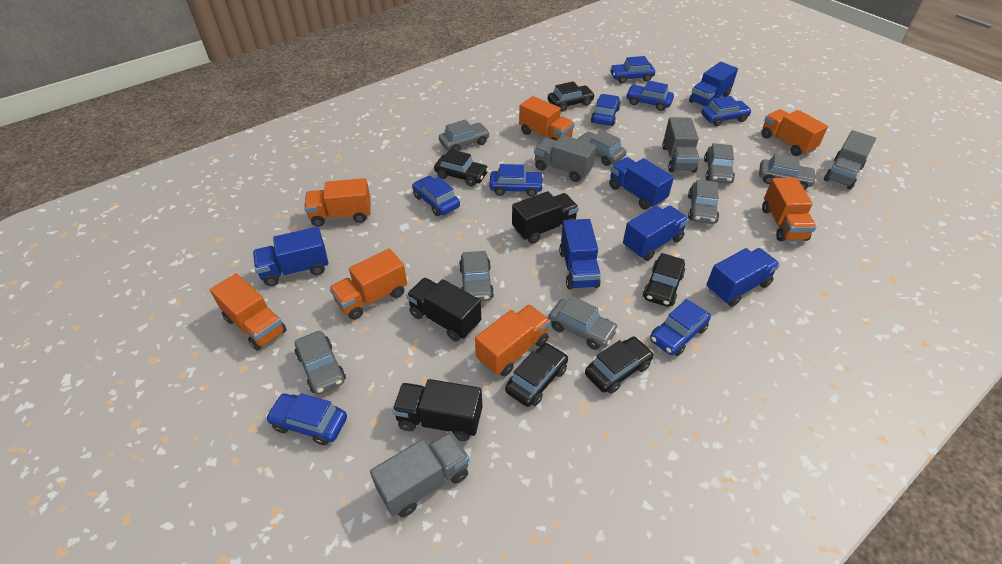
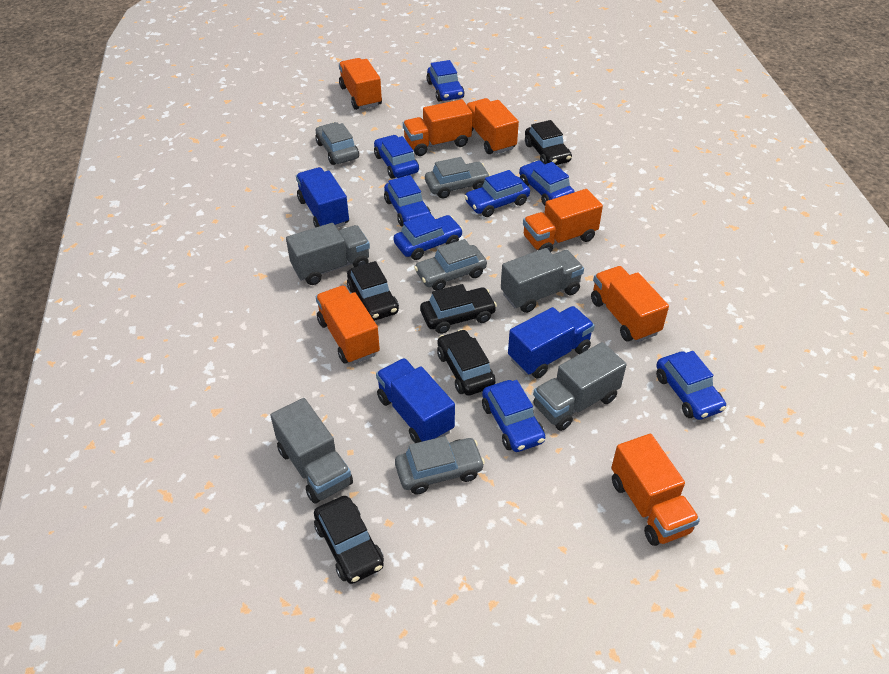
black truck: 3 -> 0
blue truck: 6 -> 3
grey car: 8 -> 4

